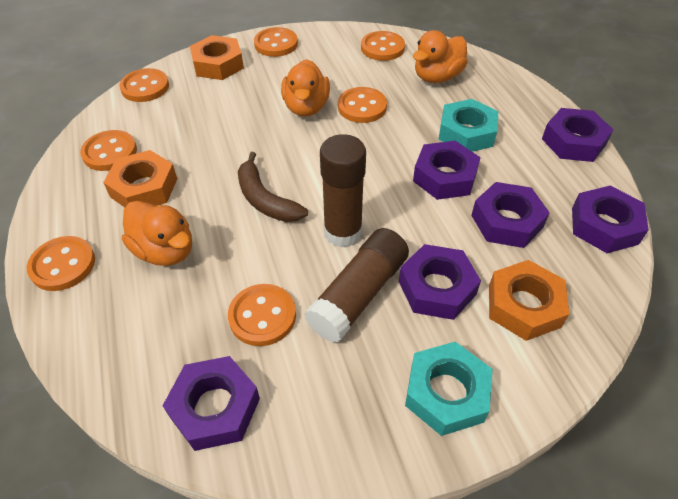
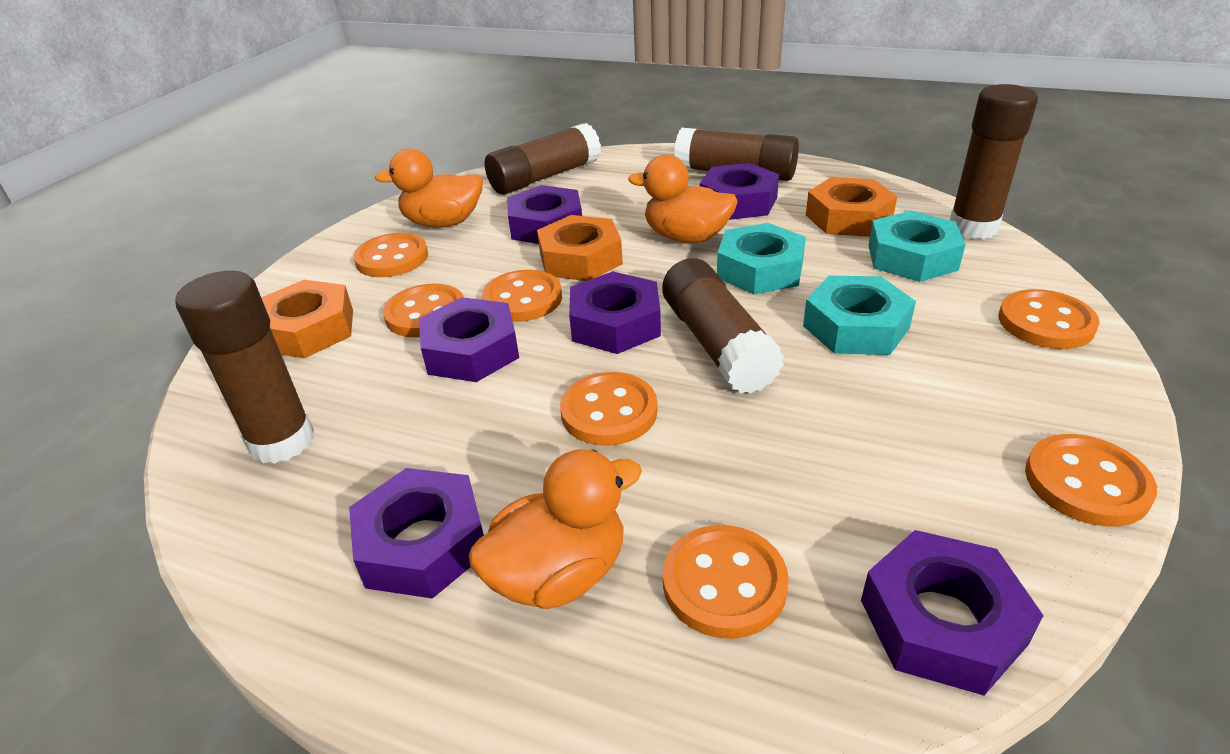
brown banana: 1 -> 0
brown glue stick: 2 -> 5
turquoise nut: 2 -> 3

